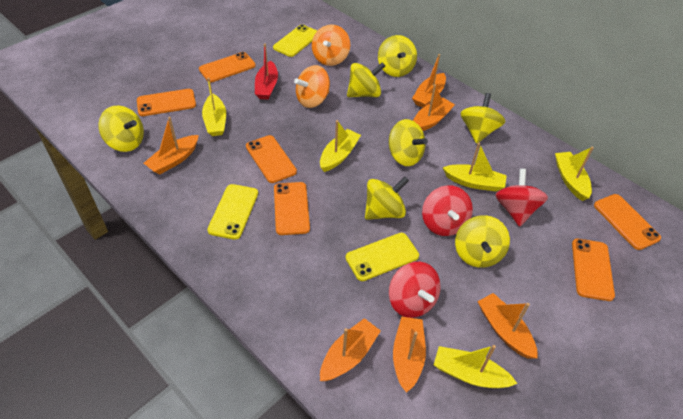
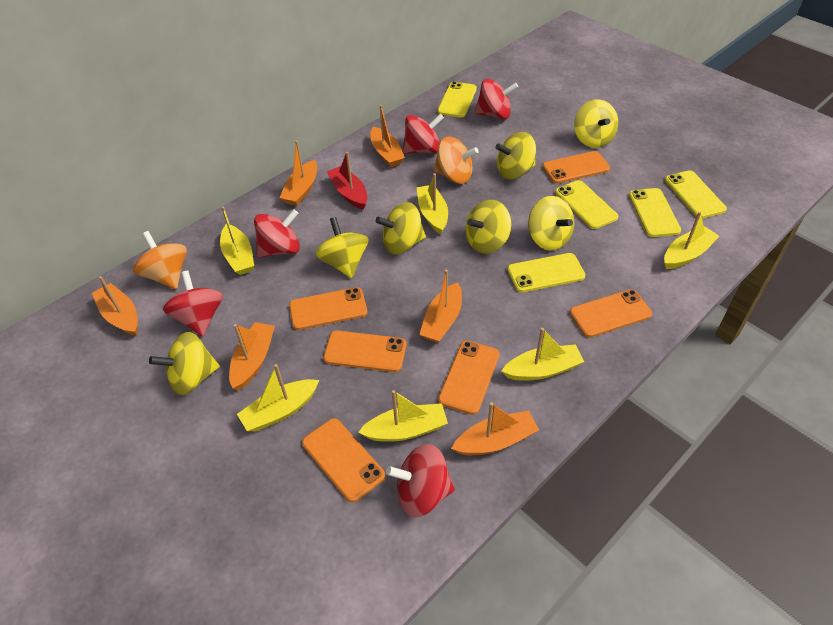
red spinning top: 3 -> 5
yellow boat: 5 -> 6
yellow phone: 3 -> 5

